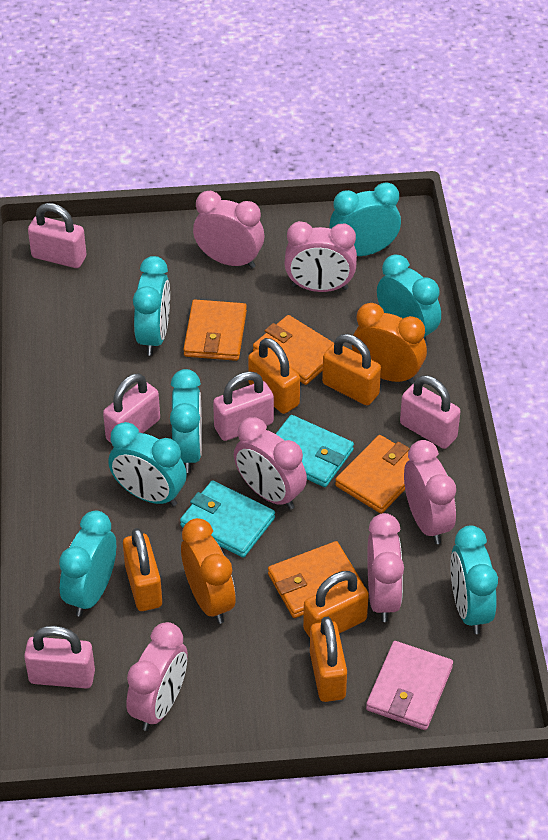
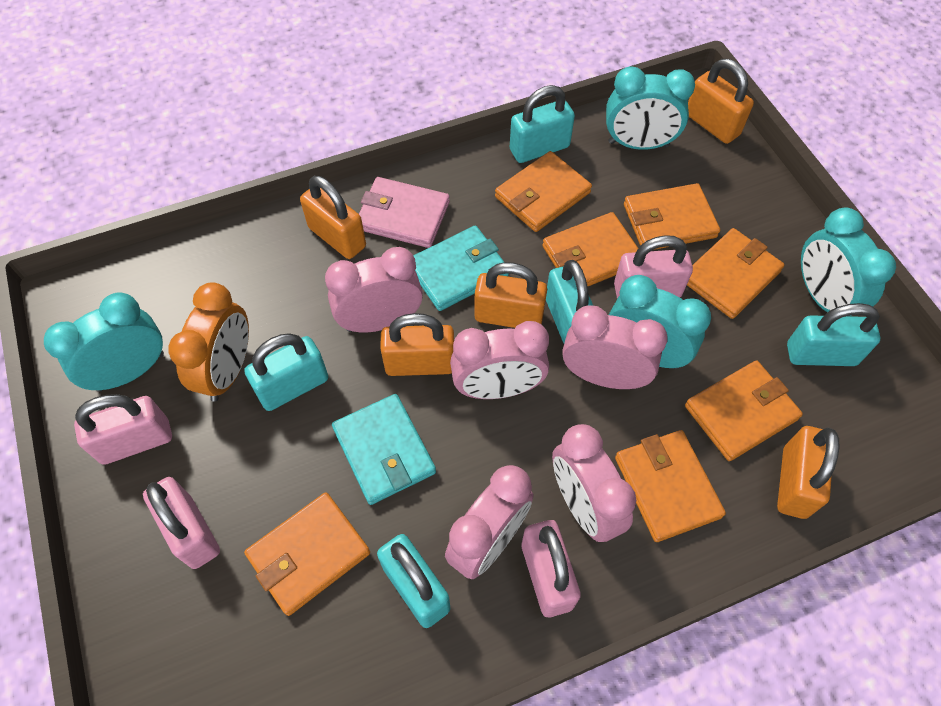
orange clock: 2 -> 1
orange wallet: 4 -> 7
pink clock: 6 -> 5
pink padlock: 5 -> 4
turquoise clock: 7 -> 4
turquoise padlock: 0 -> 5

